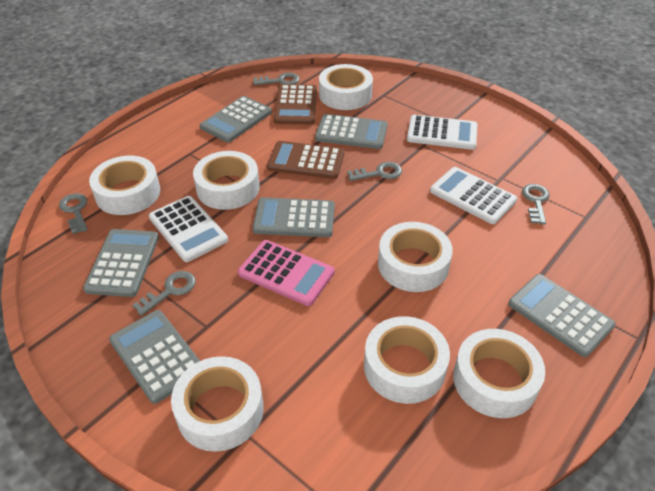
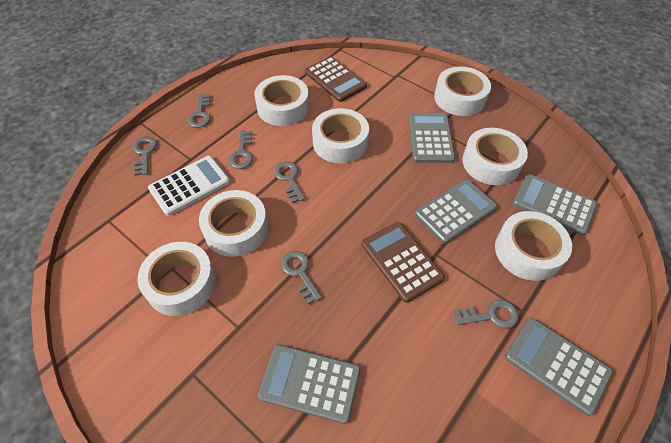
grey calculator: 6 -> 5
grey key: 5 -> 6
pink calculator: 1 -> 0
white calculator: 3 -> 1

